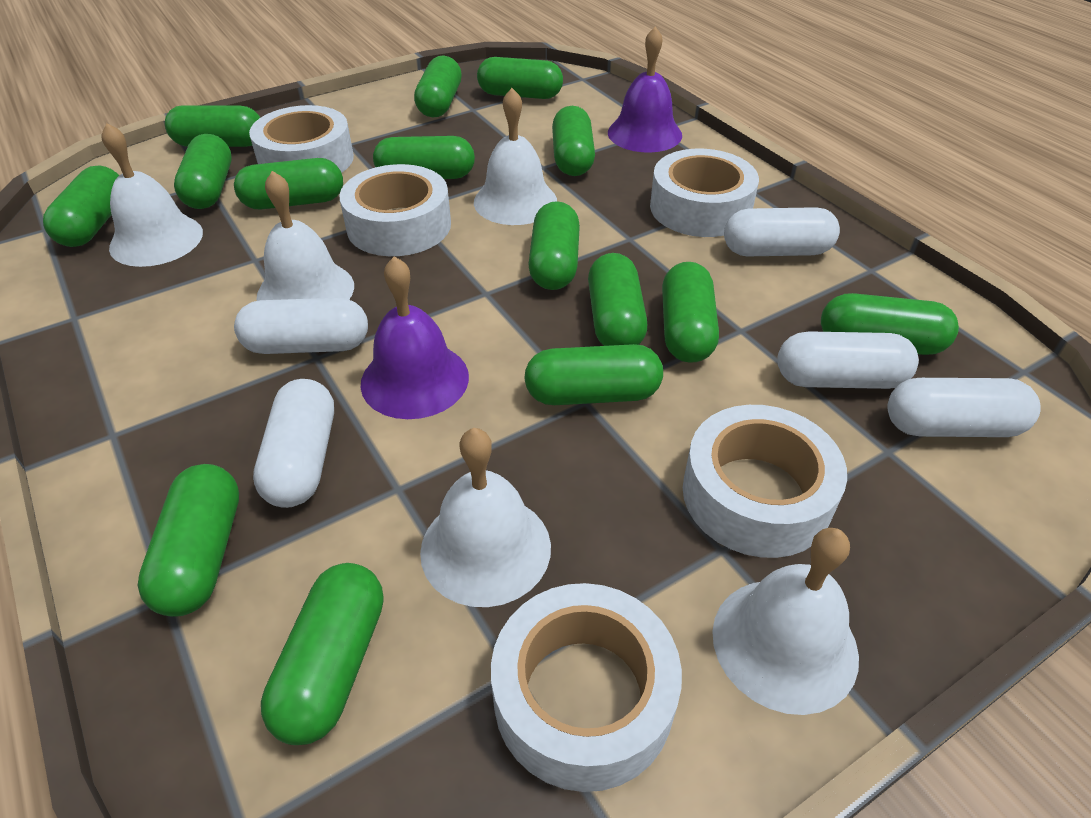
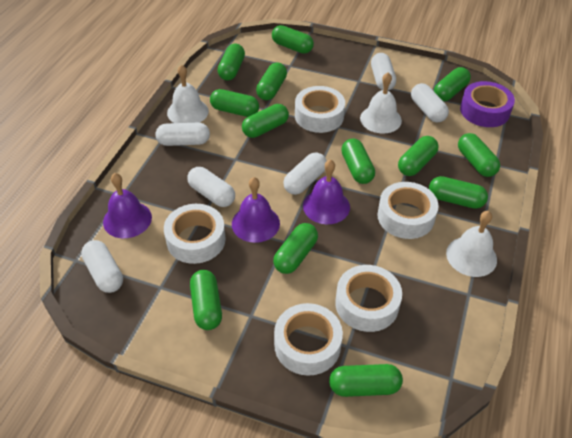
green capsule: 15 -> 13
purple bell: 2 -> 3
purple tape: 0 -> 1
white bell: 5 -> 3
white capsule: 5 -> 6

